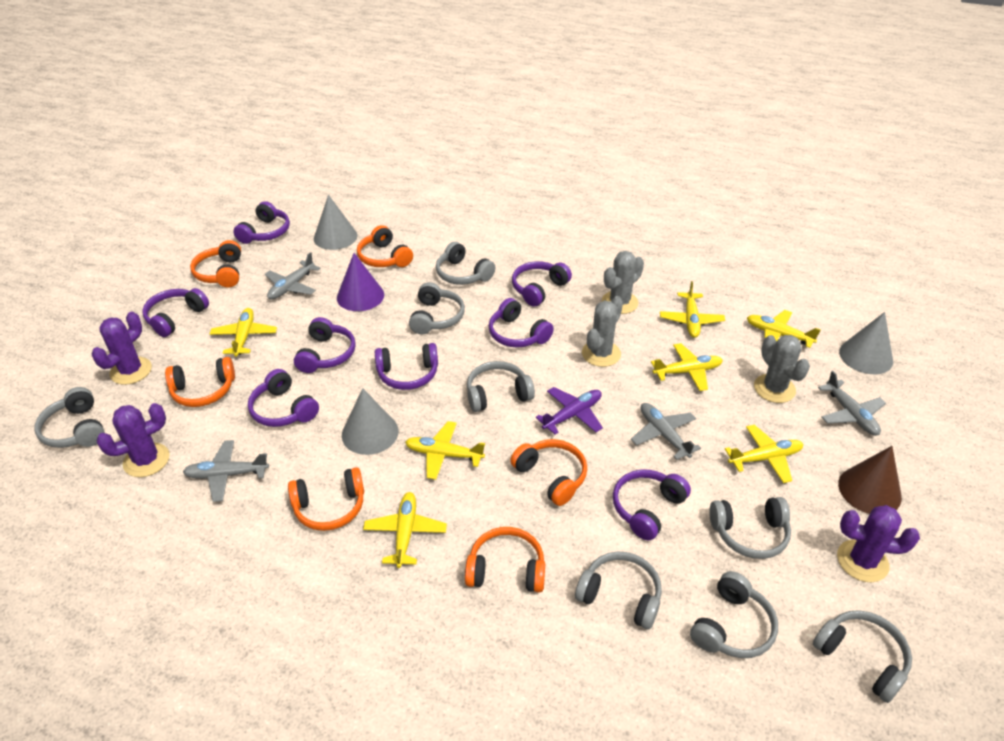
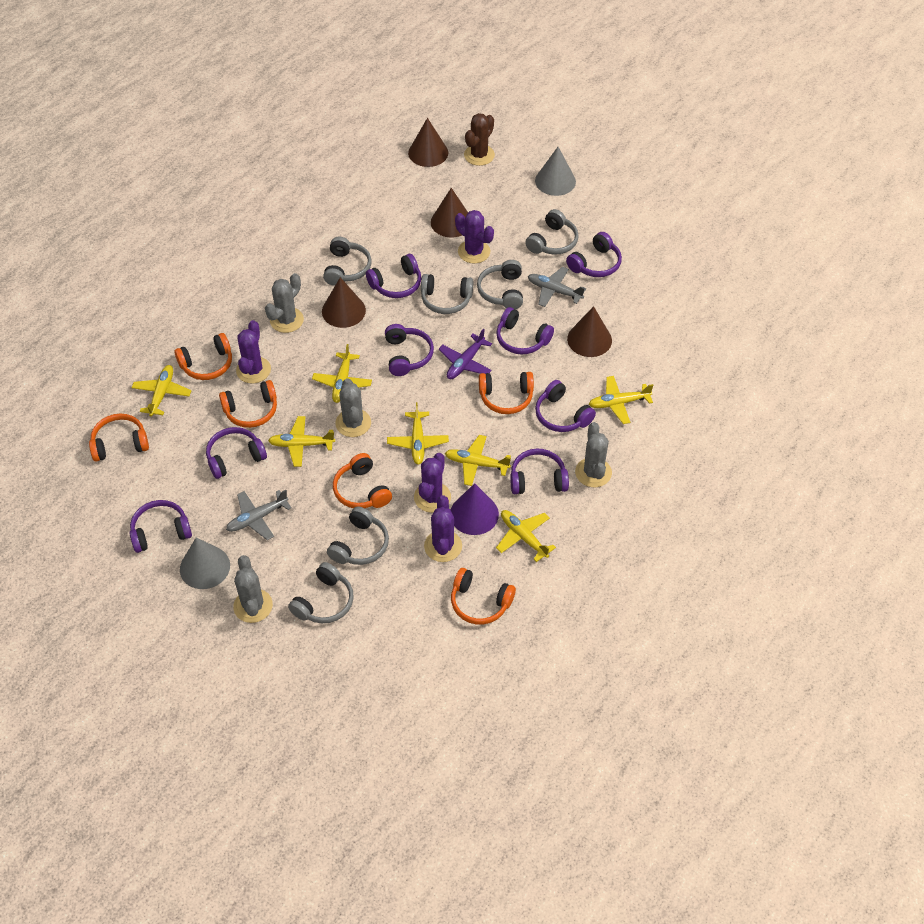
brown cactus: 0 -> 1
brown cone: 1 -> 4
grey cactus: 3 -> 4
grey cone: 3 -> 2
grey headphones: 8 -> 6
grey plane: 4 -> 2
purple cactus: 3 -> 4

